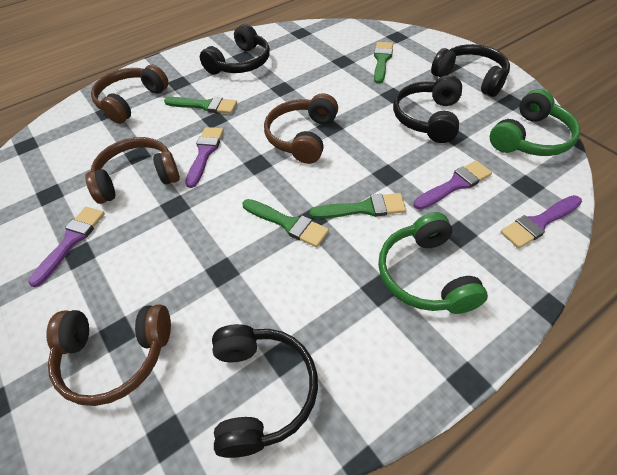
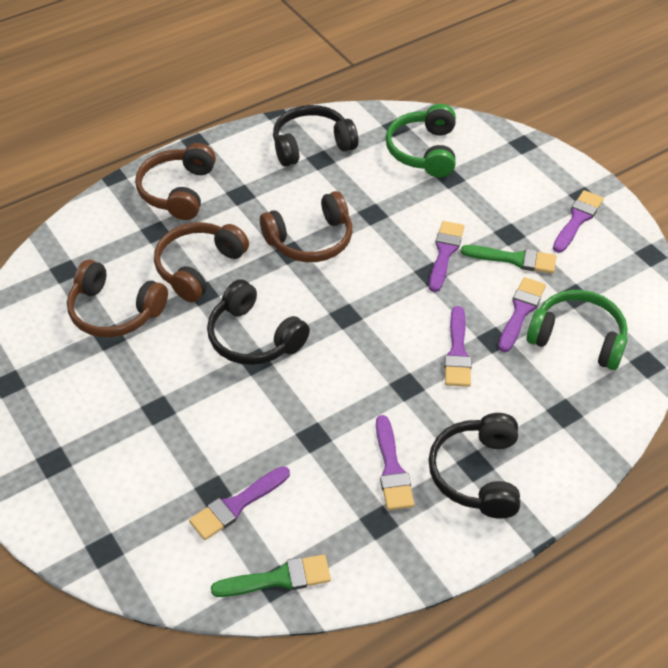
black headphones: 4 -> 3
green brush: 4 -> 2
purple brush: 4 -> 6

